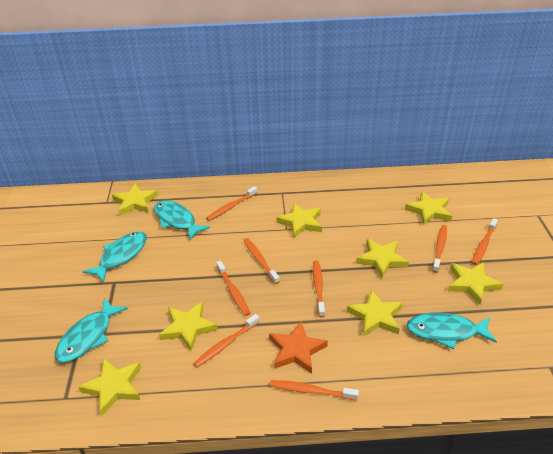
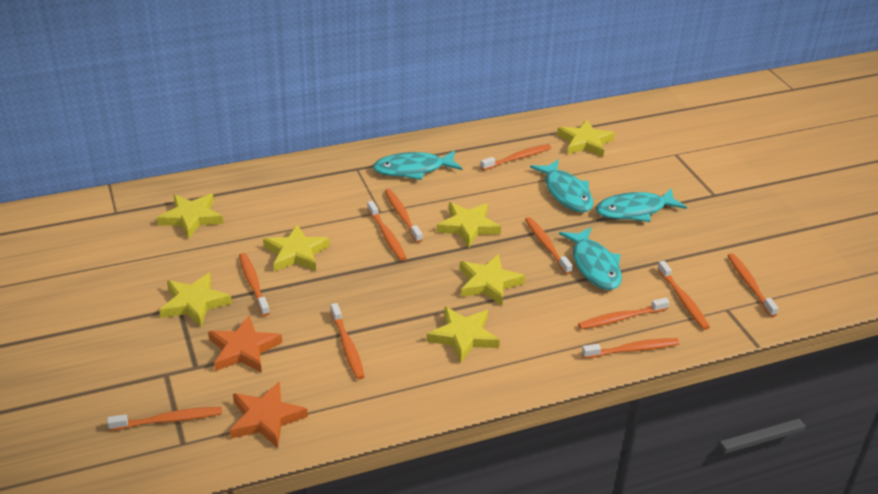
orange star: 1 -> 2
orange toothbrush: 8 -> 11
yellow star: 8 -> 7

